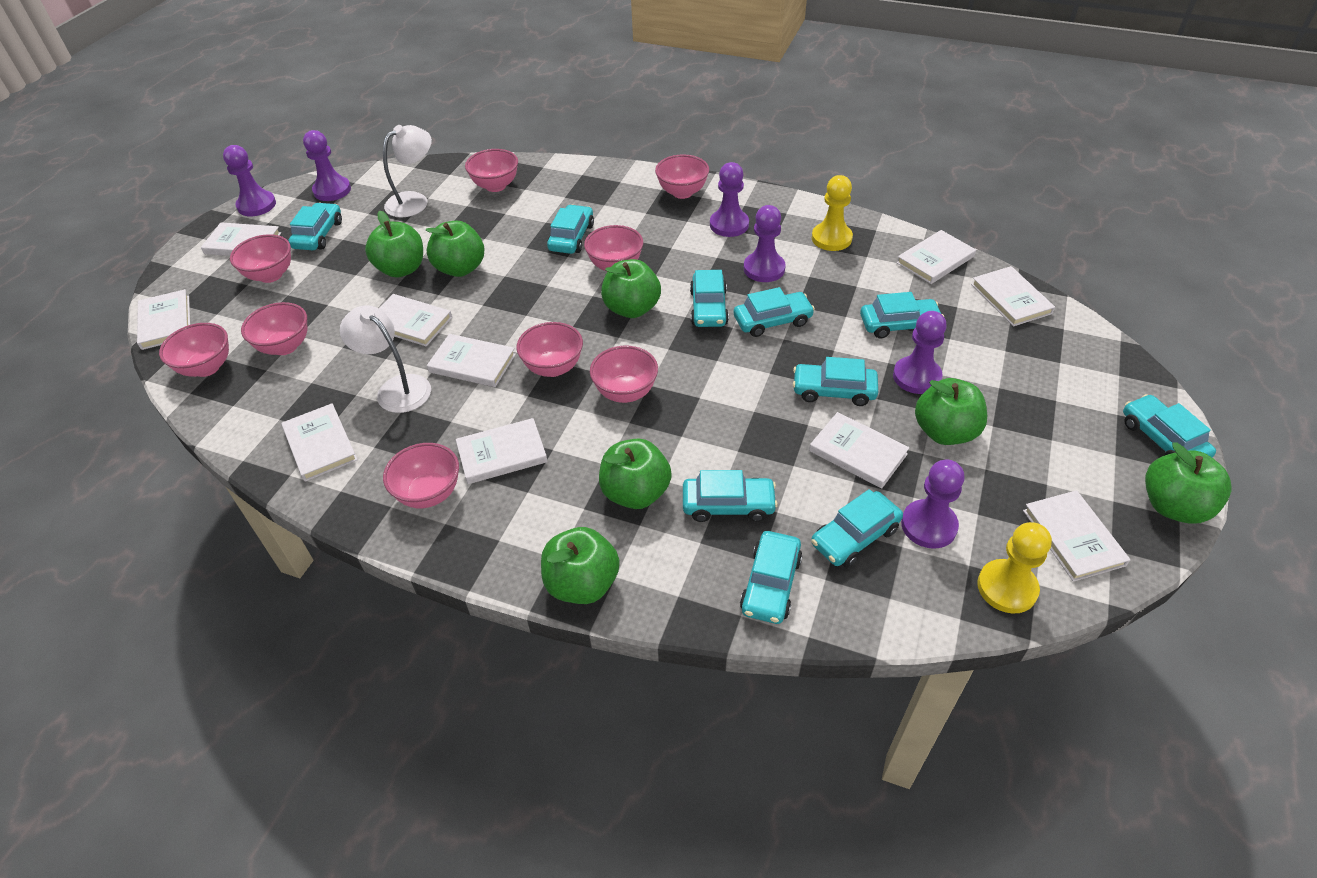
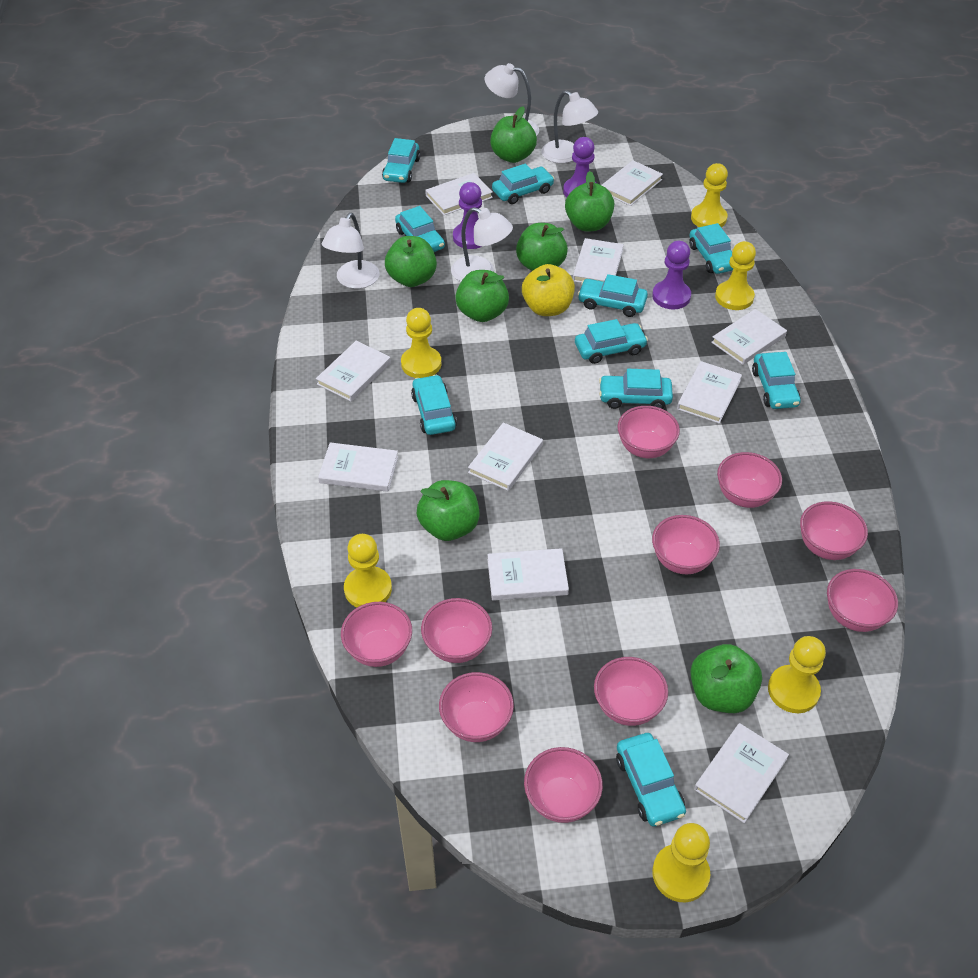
pink bowl: 9 -> 10
purple pawn: 6 -> 3
white lamp: 2 -> 4
yellow apple: 0 -> 1
yellow pawn: 2 -> 6

